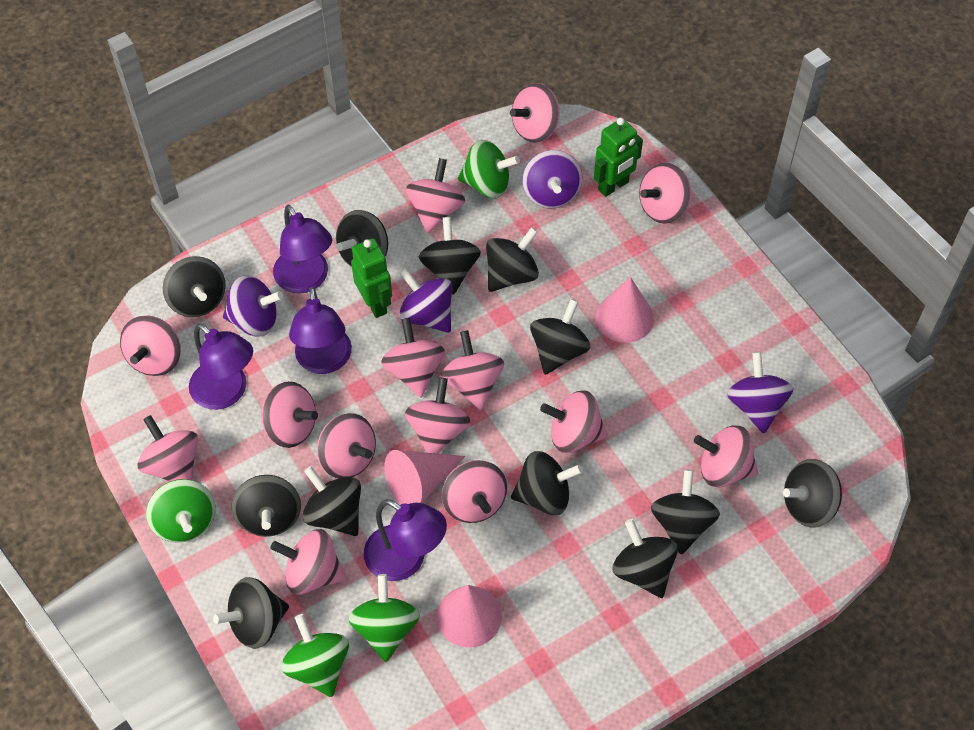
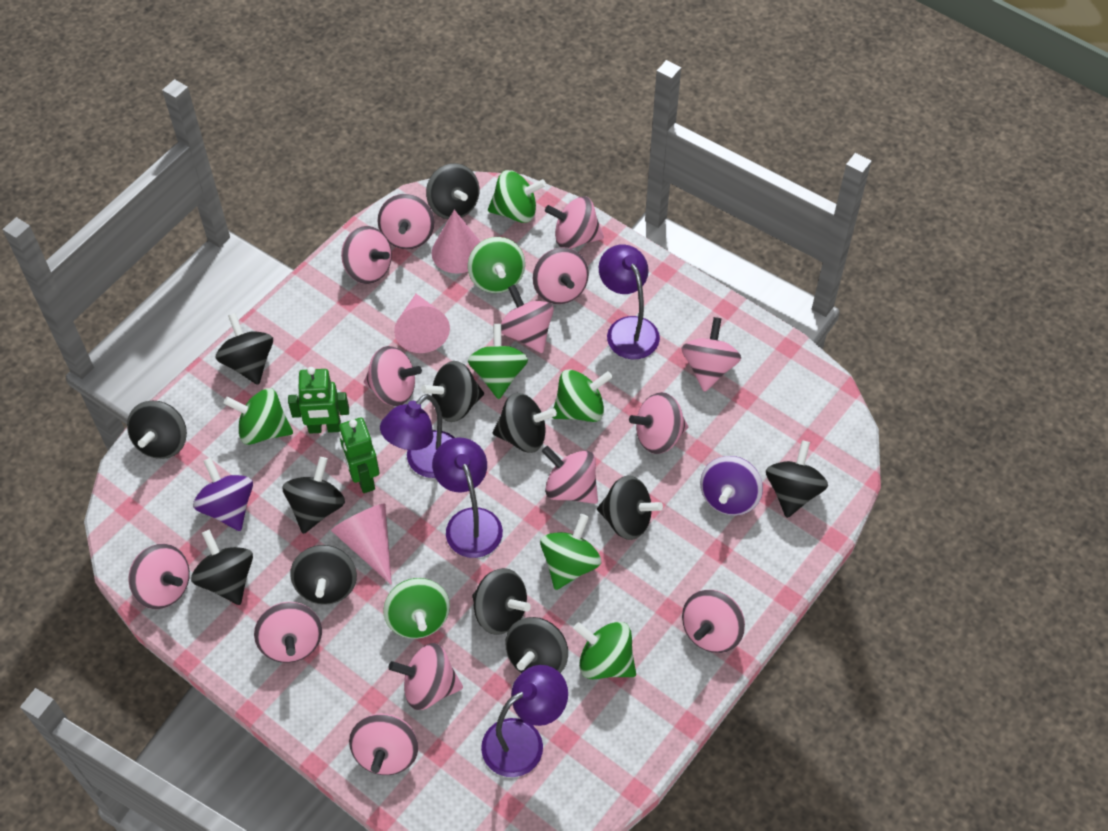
green spinning top: 4 -> 8
purple spinning top: 4 -> 2

